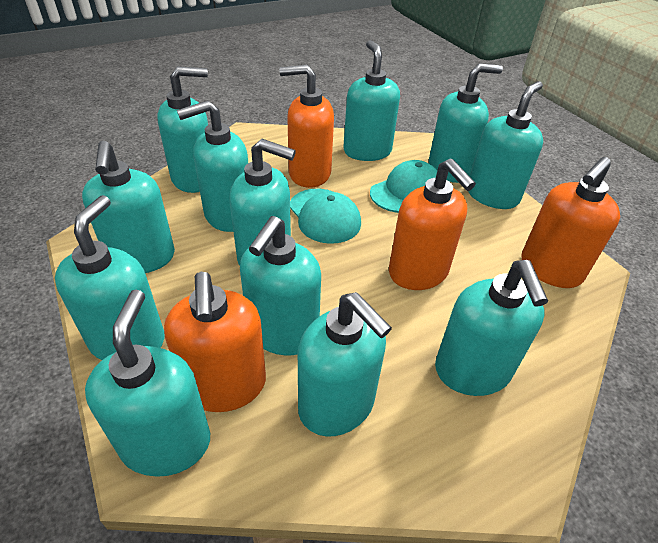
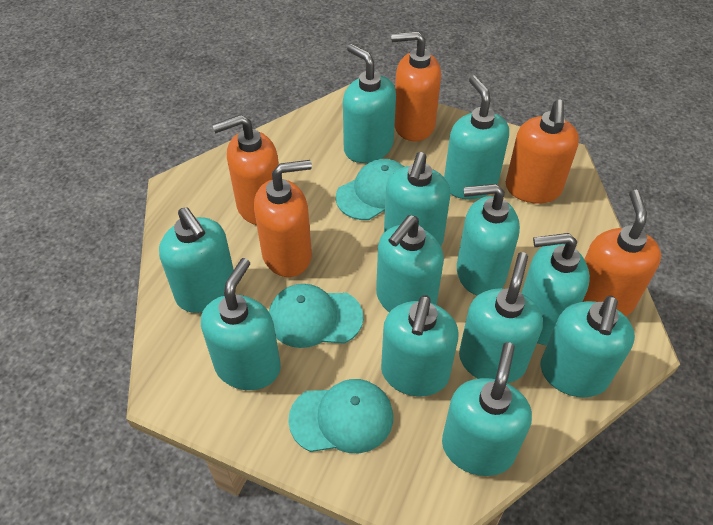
orange soap dispenser: 4 -> 5
turquoise cap: 2 -> 3

